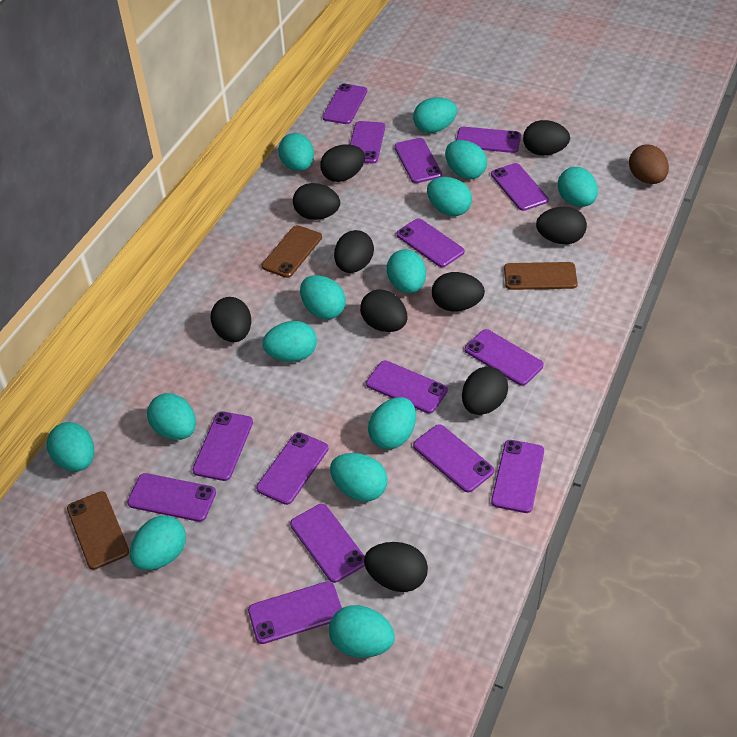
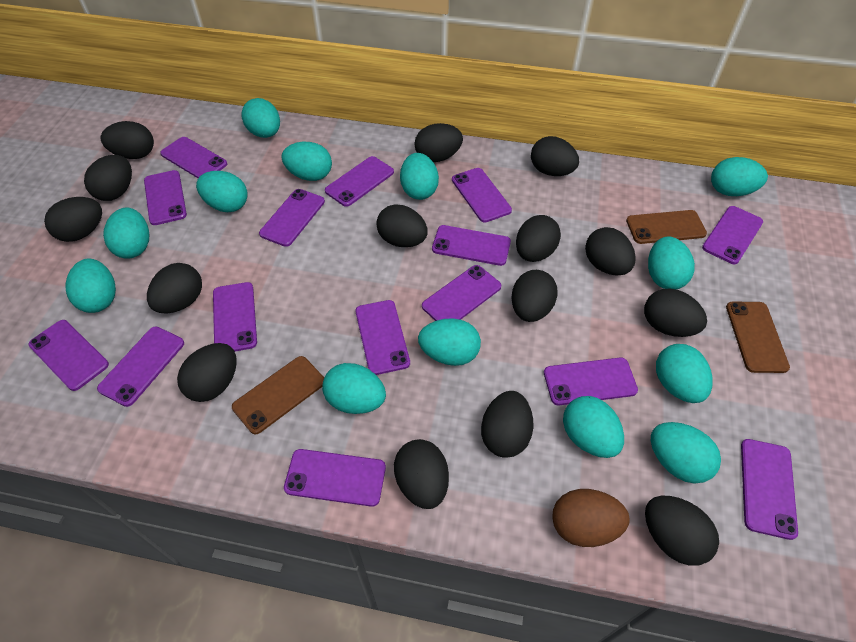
black egg: 10 -> 15
turquoise egg: 14 -> 13

